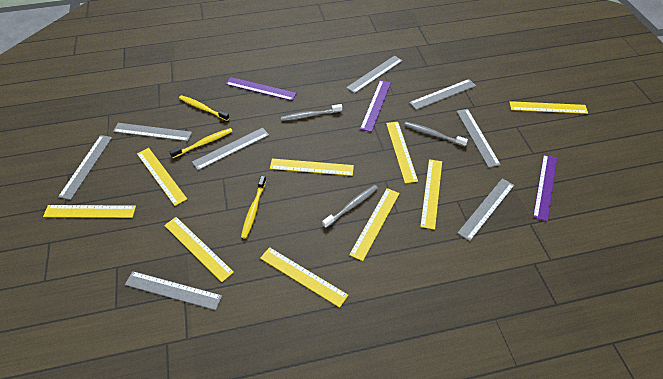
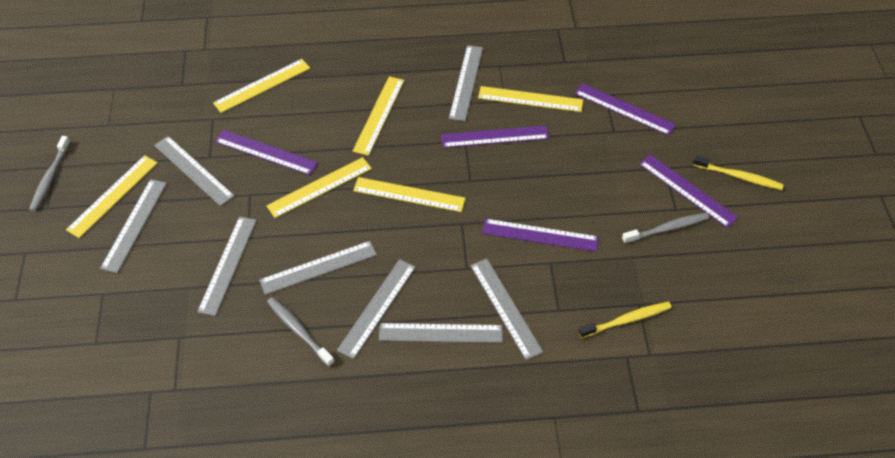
purple ruler: 3 -> 5
yellow ruler: 9 -> 6
yellow toothbrush: 3 -> 2

